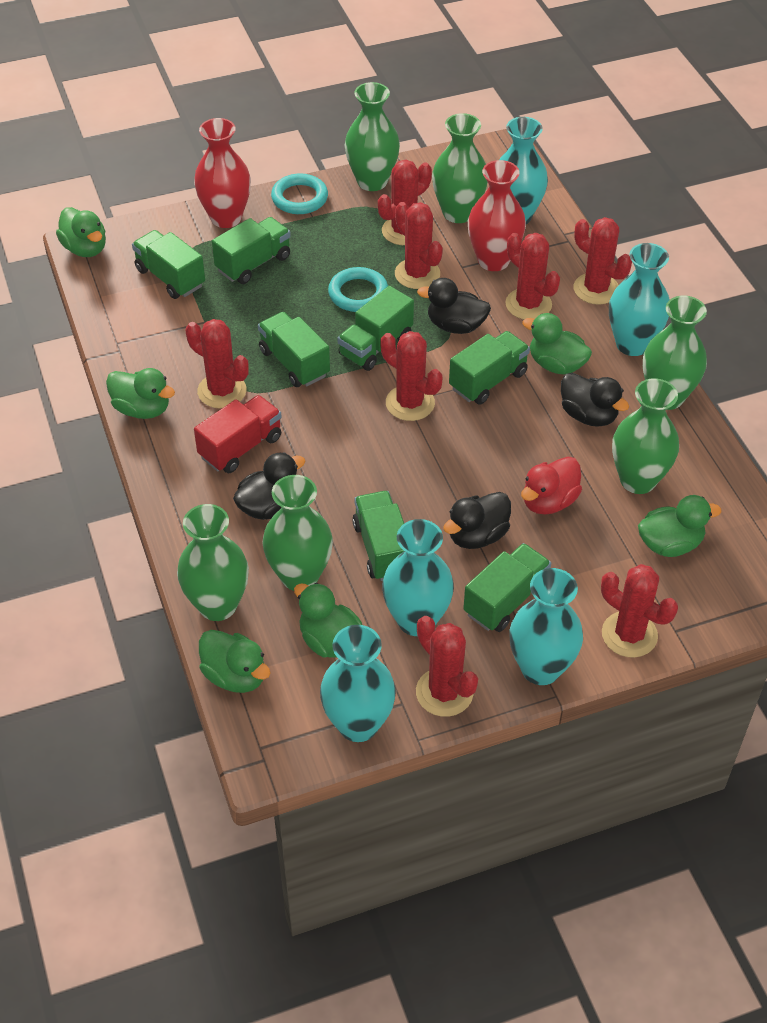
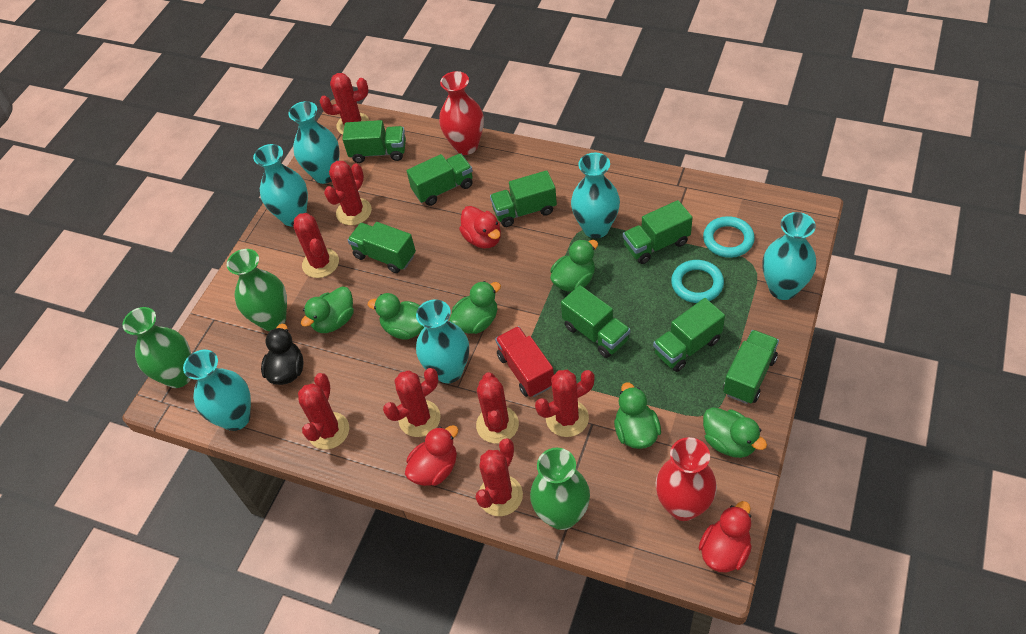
black duck: 4 -> 1
green truck: 7 -> 8
green vase: 6 -> 3
red duck: 1 -> 3
turquoise vase: 5 -> 6

